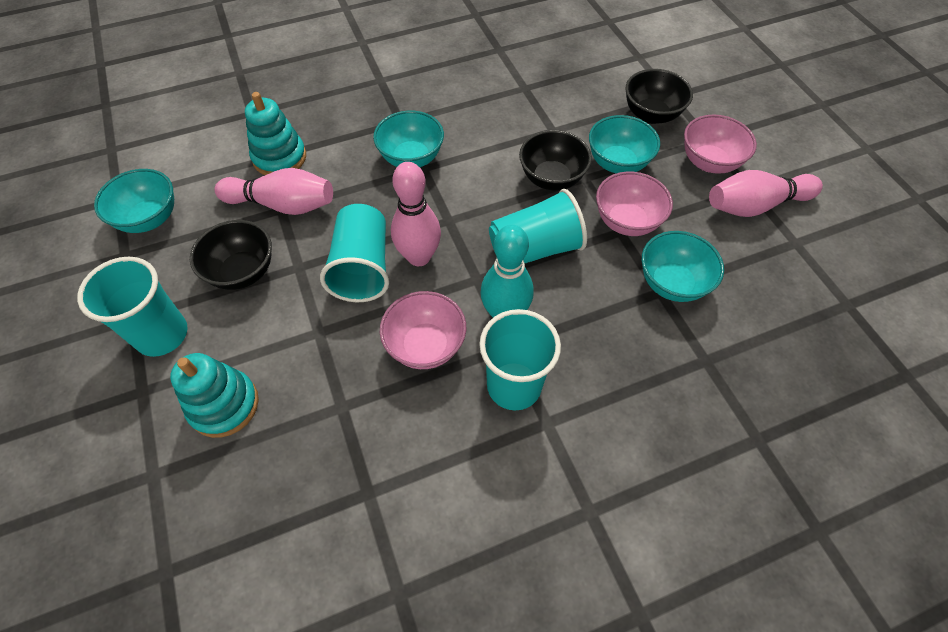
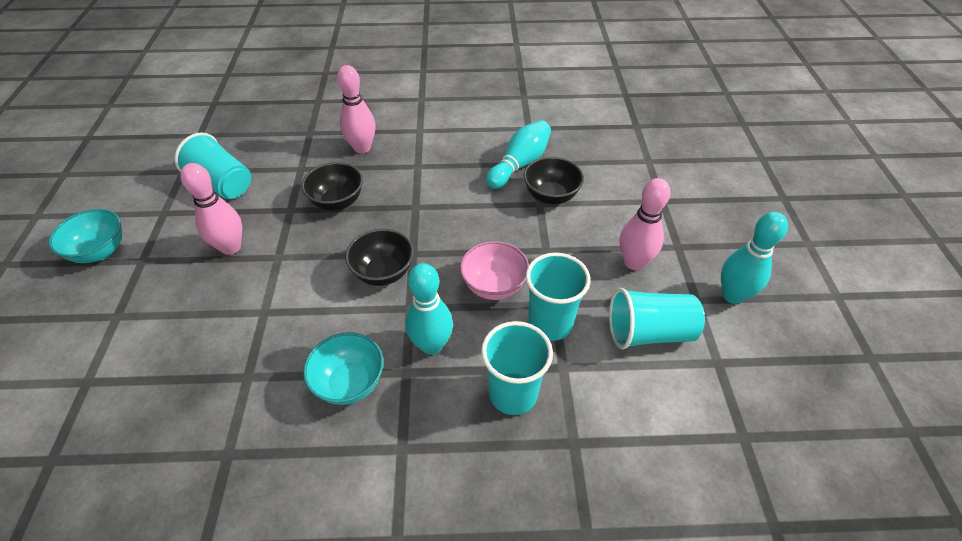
pink bowl: 3 -> 1
turquoise bowl: 4 -> 2
turquoise bowling pin: 1 -> 3
turquoise stacking toy: 2 -> 0

